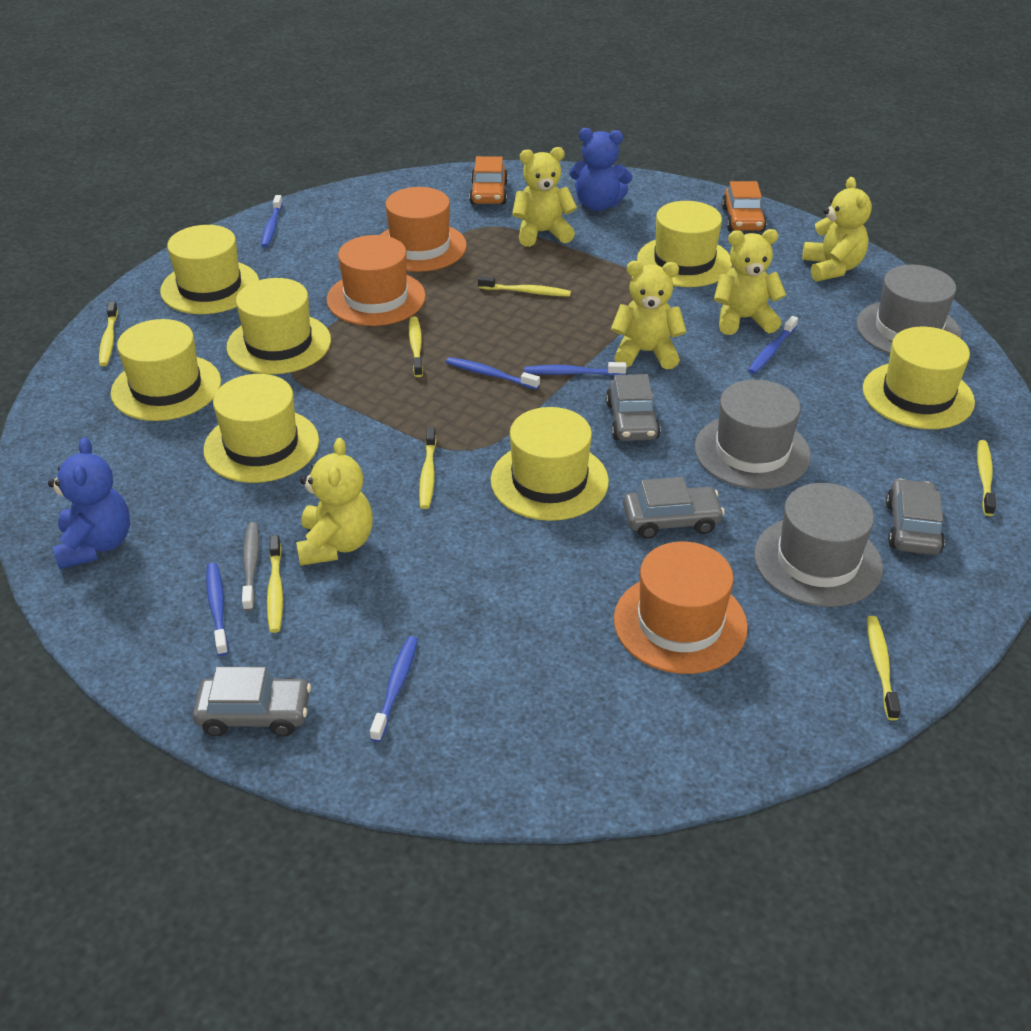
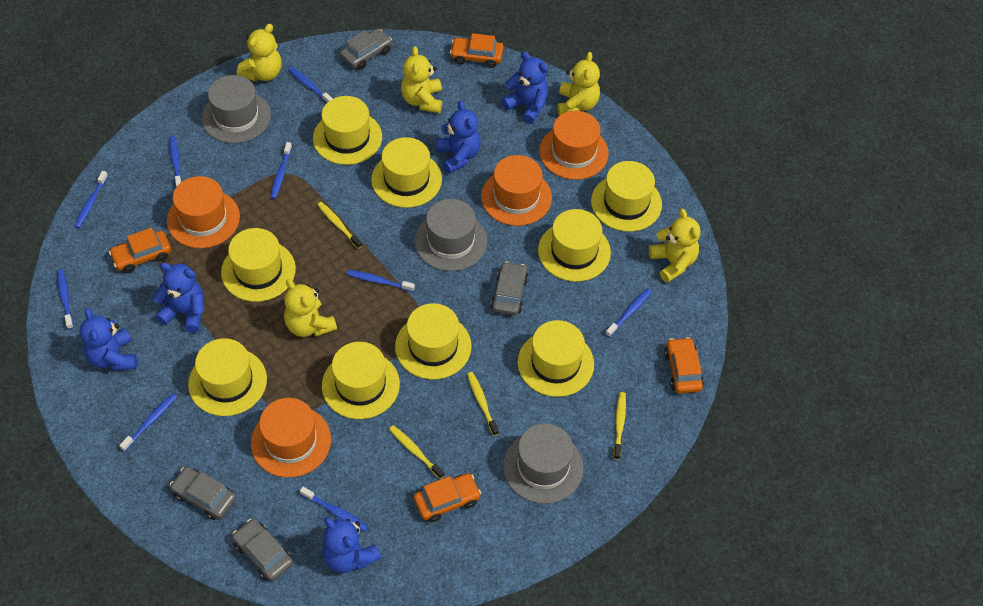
blue teddy bear: 2 -> 5
blue toothbrush: 6 -> 9
grey toothbrush: 1 -> 0
orange car: 2 -> 4
orange hat: 3 -> 4
yellow hat: 7 -> 9
yellow toothbrush: 7 -> 4

